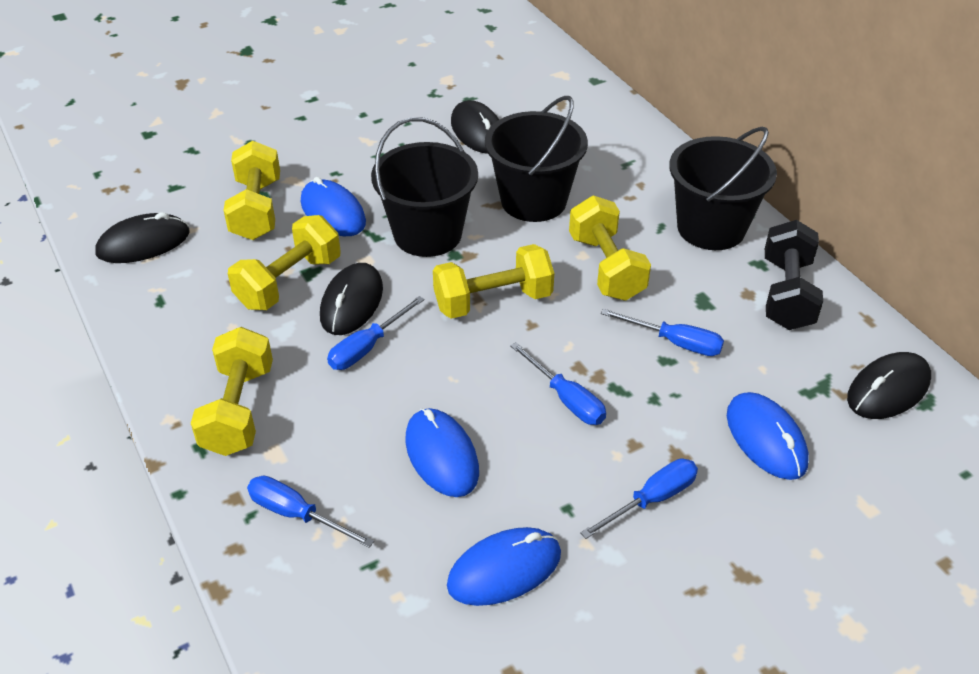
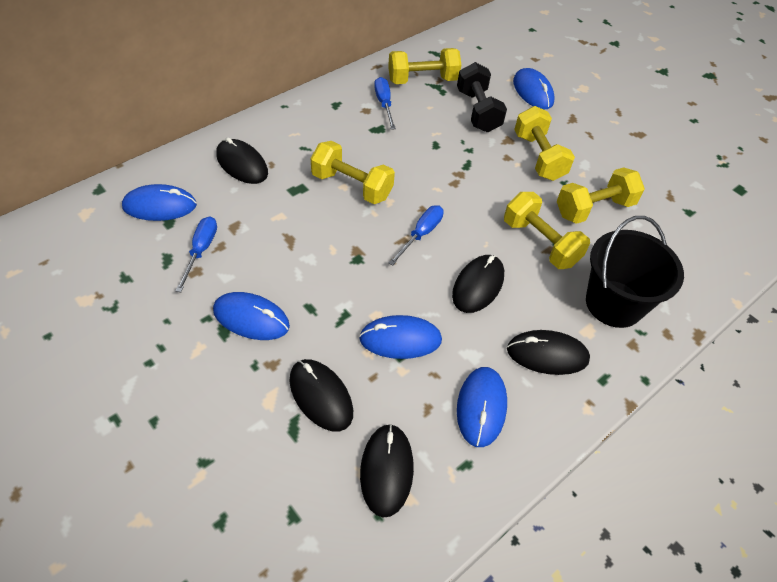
black bucket: 3 -> 1
black mouse: 4 -> 5
blue mouse: 4 -> 5
blue screwdriver: 5 -> 3

